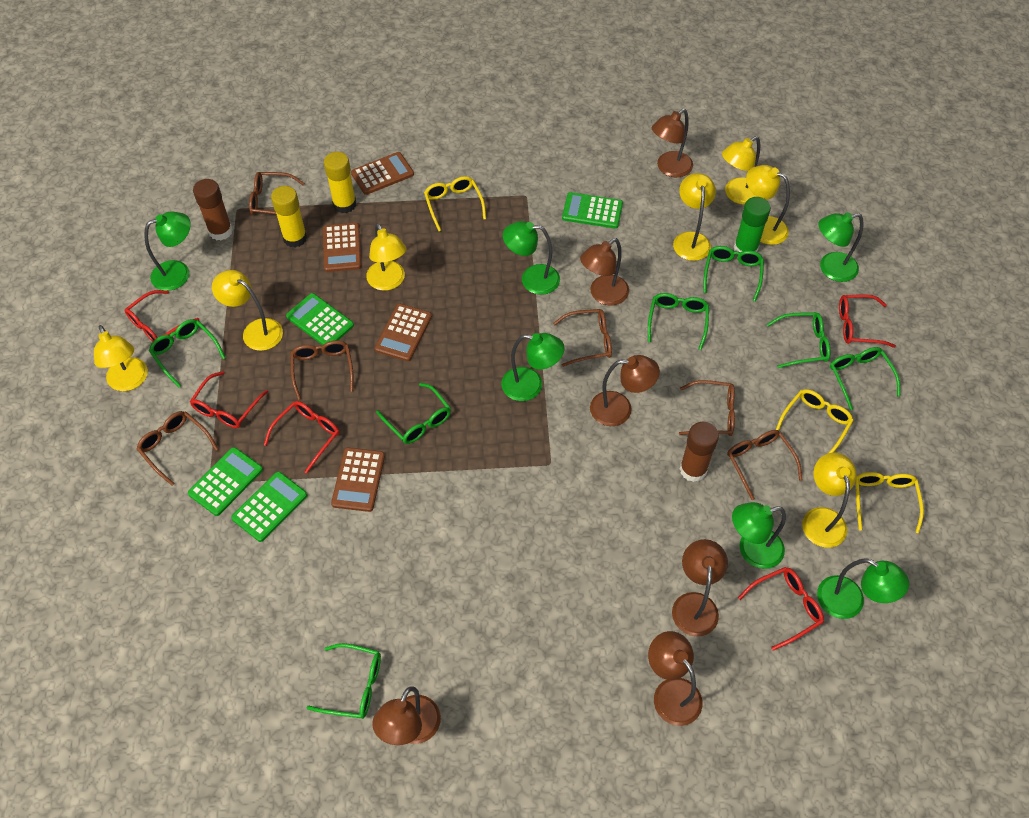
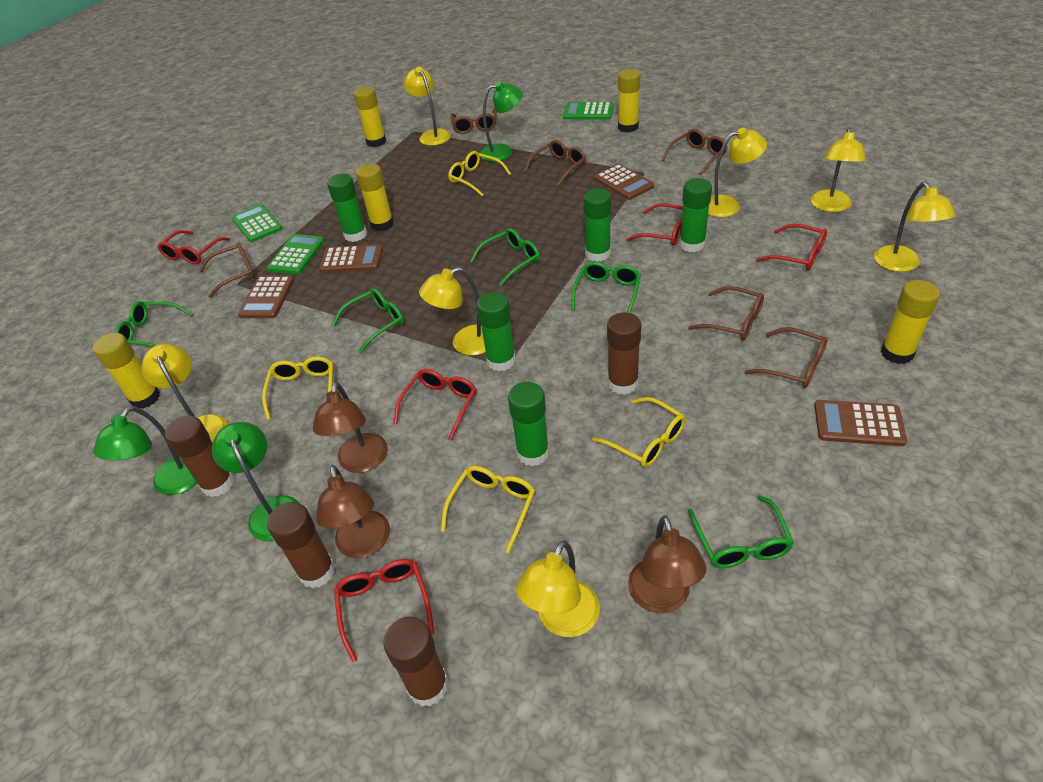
brown glue stick: 2 -> 4
brown lamp: 6 -> 3
green calculator: 4 -> 3
green glasses: 7 -> 5
green glue stick: 1 -> 5
green lamp: 6 -> 3
yellow glasses: 3 -> 4
yellow glue stick: 2 -> 5

